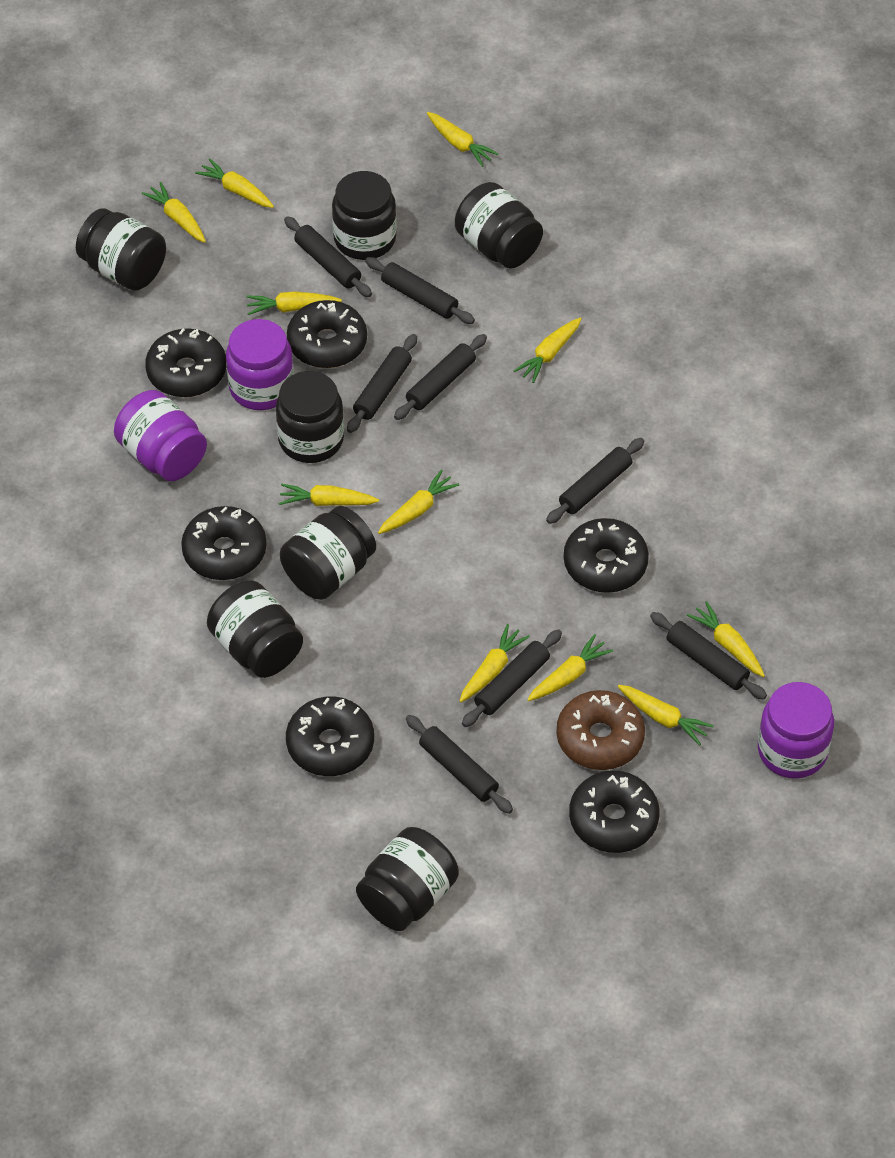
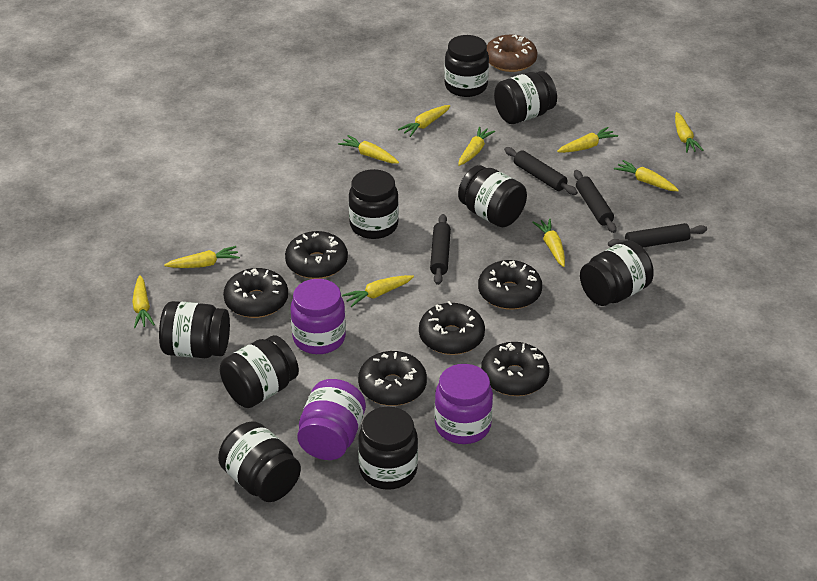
black jar: 7 -> 9
black rolling pin: 8 -> 4
yellow carrot: 11 -> 10

